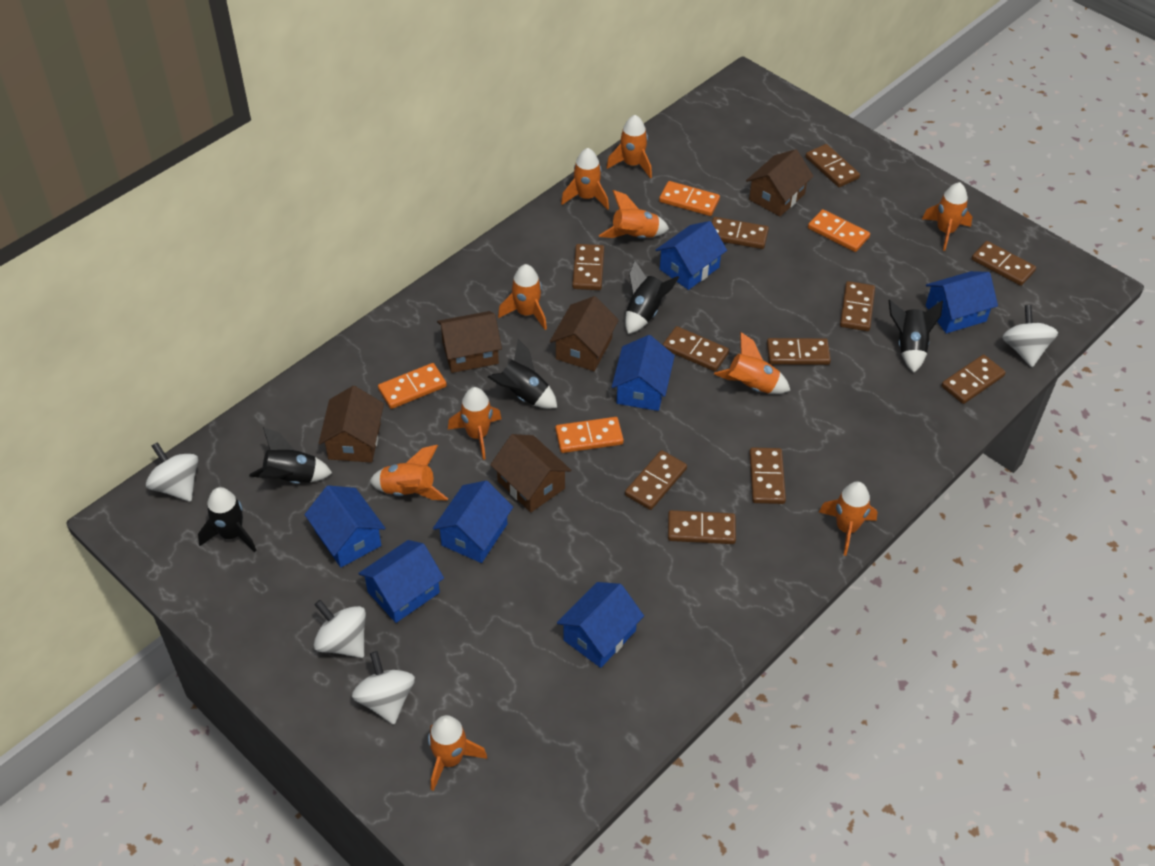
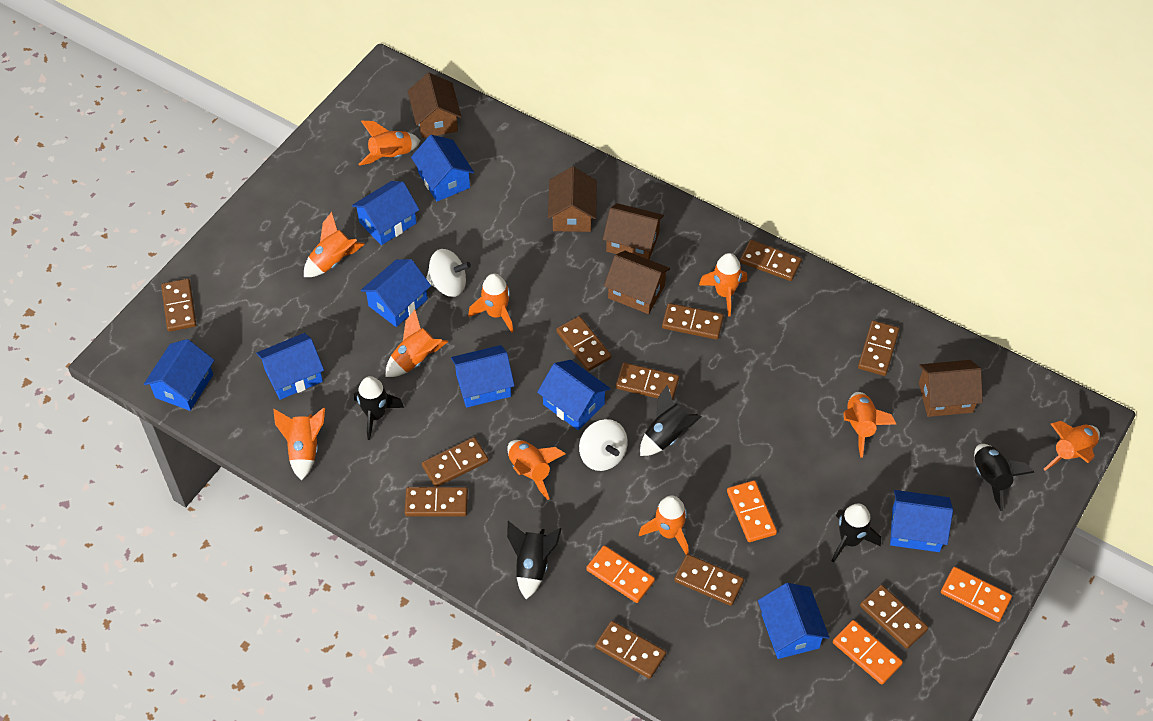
blue house: 7 -> 9
white spinning top: 4 -> 2

